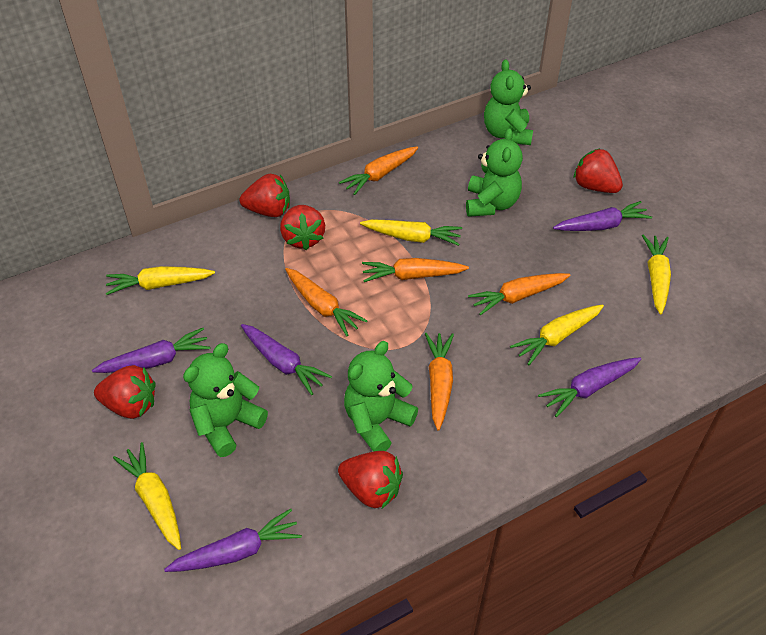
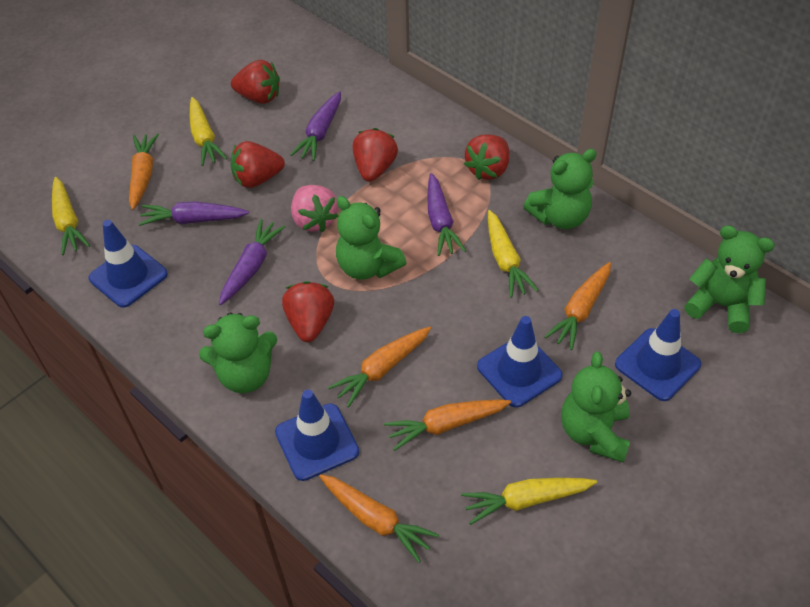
blue traffic cone: 0 -> 4
green teddy bear: 4 -> 5
pink strawberry: 0 -> 1
purple carrot: 5 -> 4
yellow carrot: 5 -> 4

